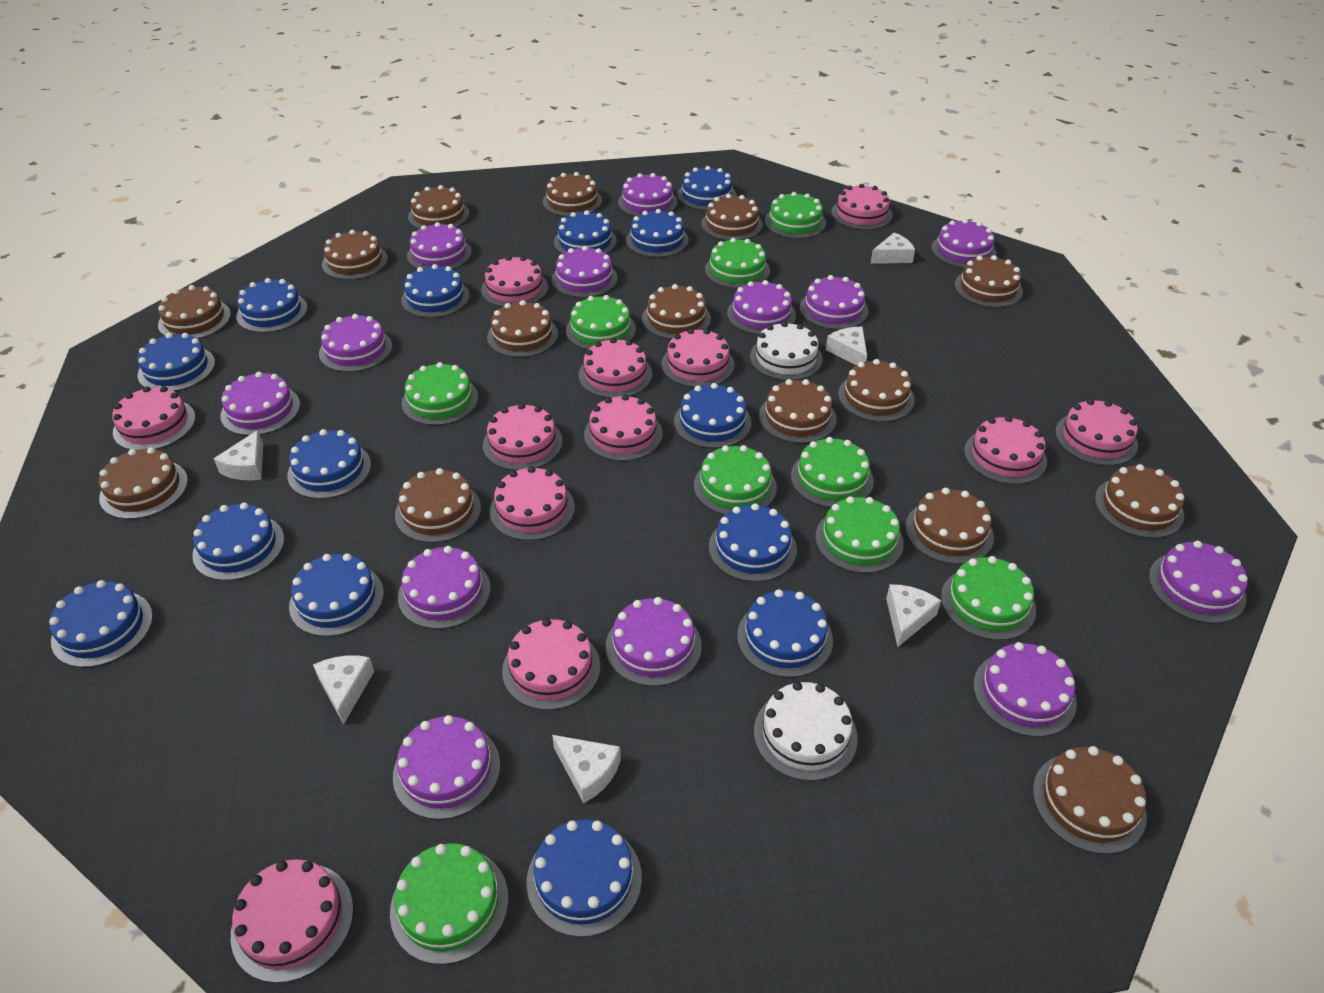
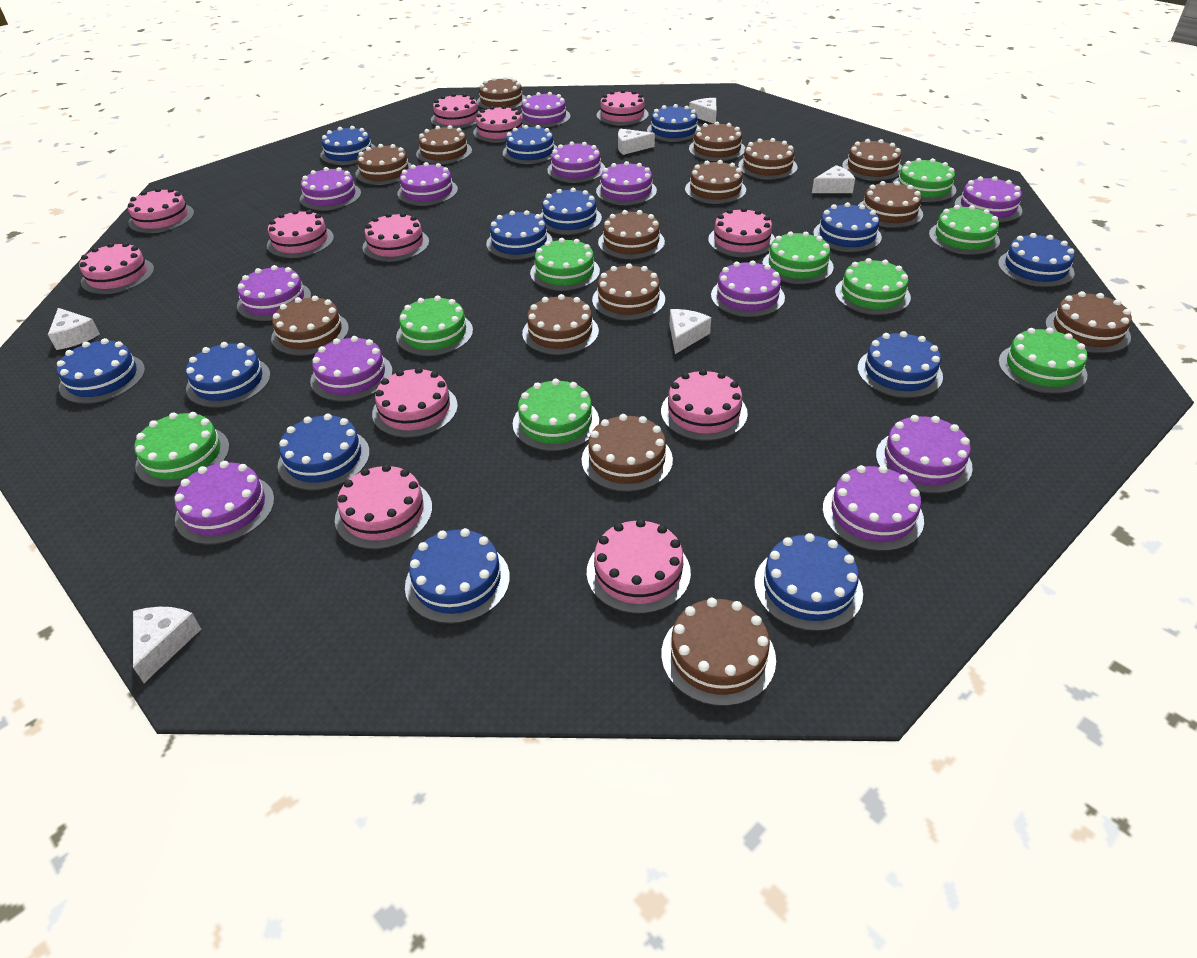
blue cake: 14 -> 13
purple cake: 13 -> 12
white cake: 2 -> 0

